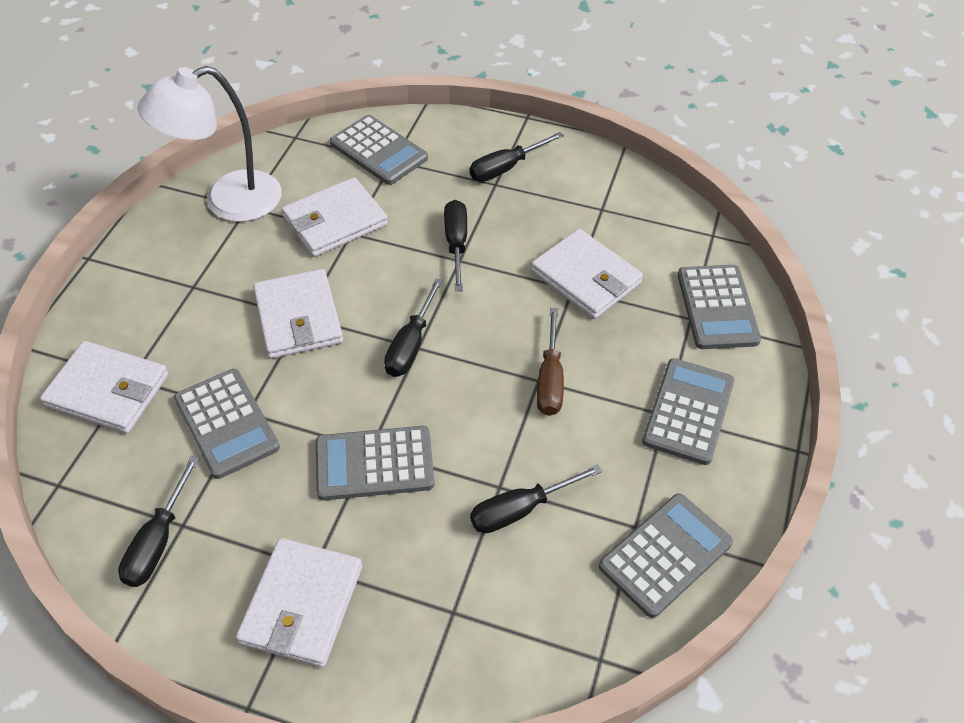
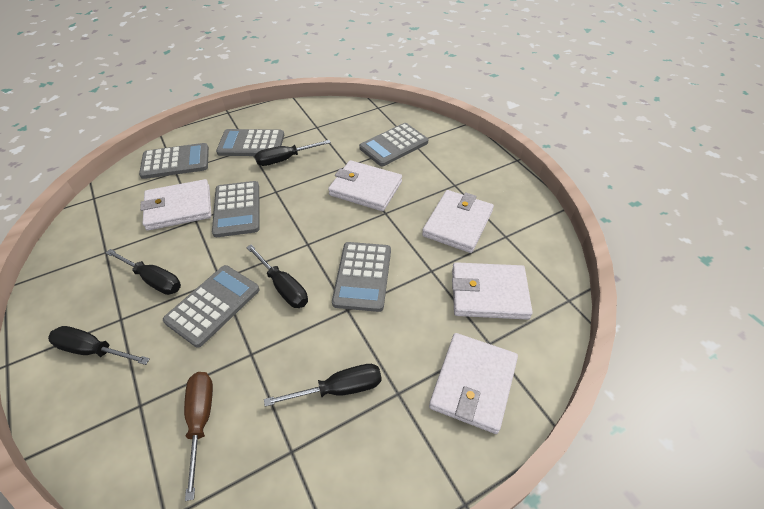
white lamp: 1 -> 0

